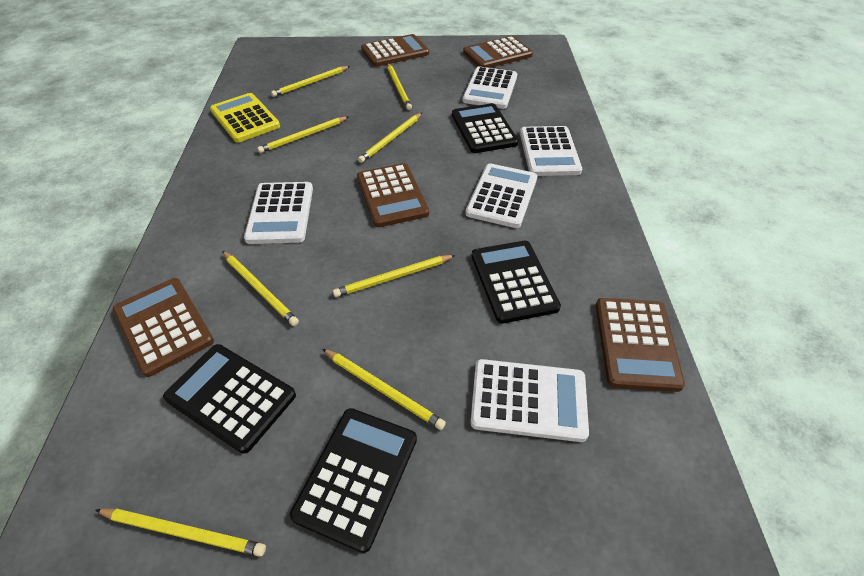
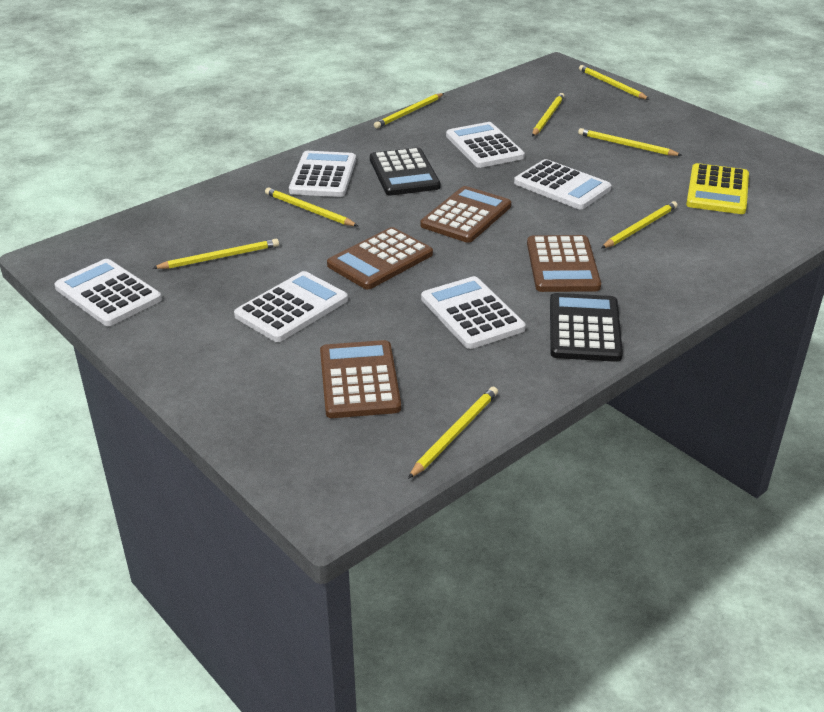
black calculator: 4 -> 2
brown calculator: 5 -> 4
white calculator: 5 -> 6

